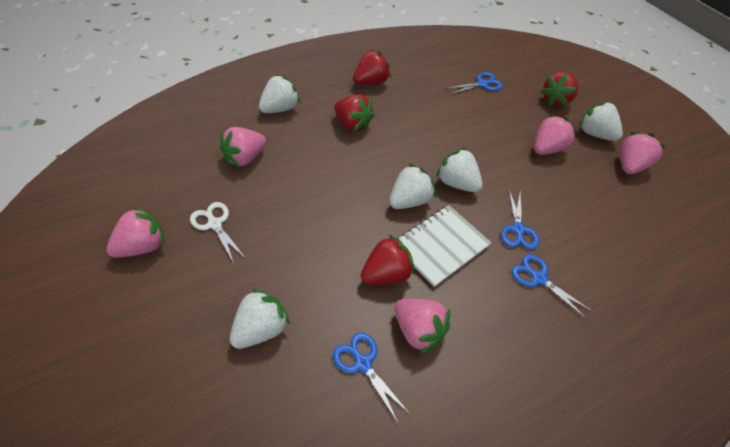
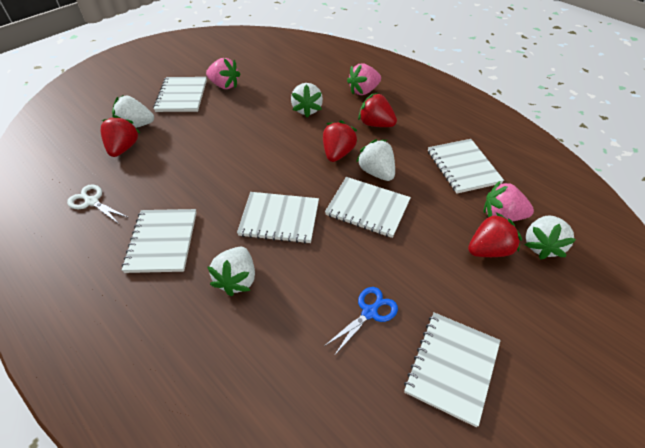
blue scissors: 4 -> 1
pink strawberry: 5 -> 3
white notebook: 1 -> 6

